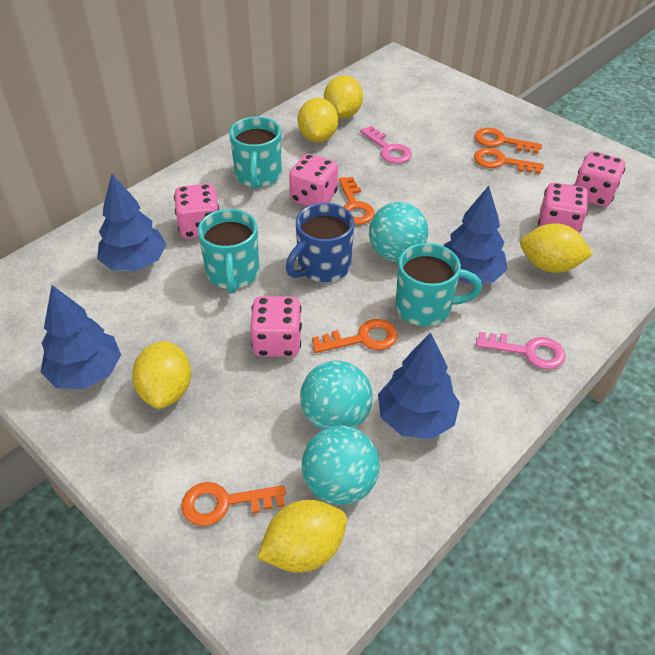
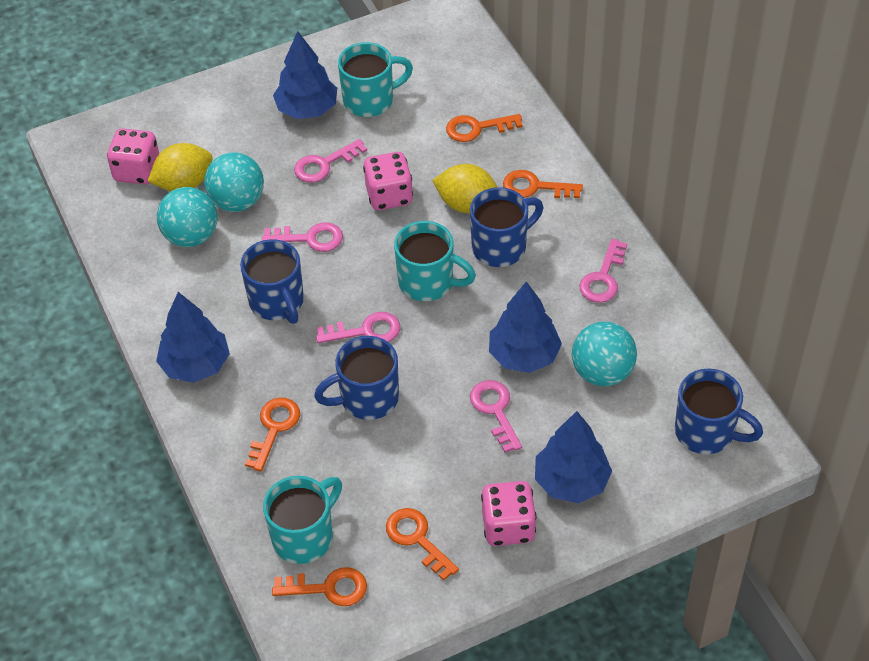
blue mug: 1 -> 4
pink dice: 5 -> 3
pink key: 2 -> 5
yellow lemon: 5 -> 2

